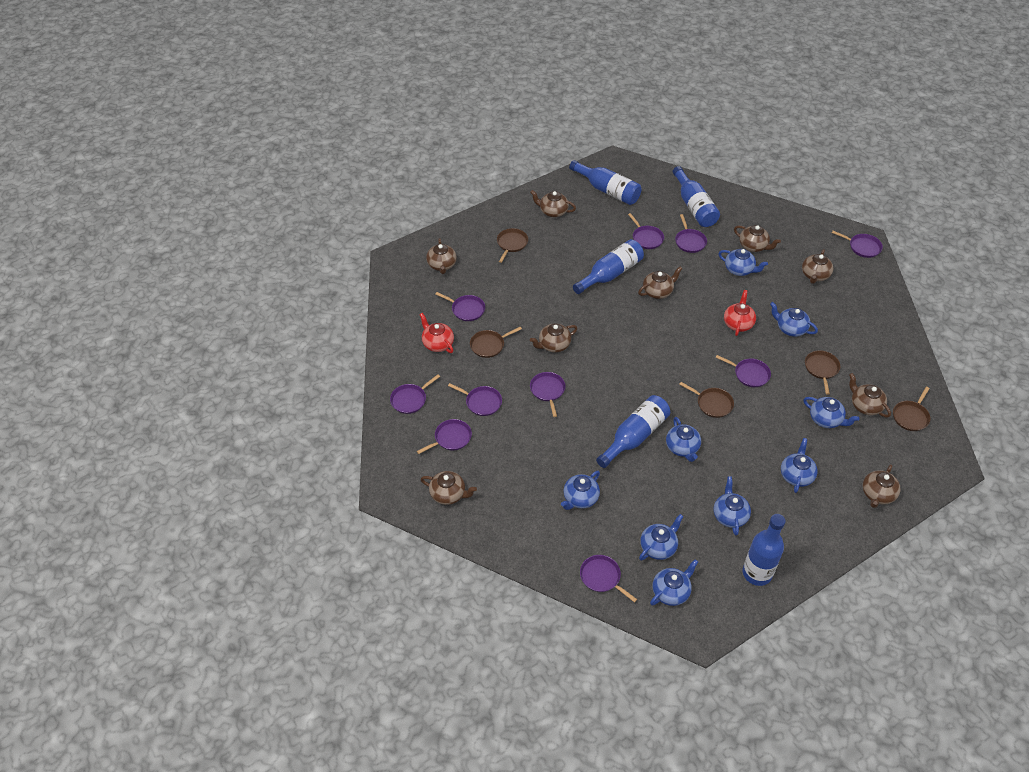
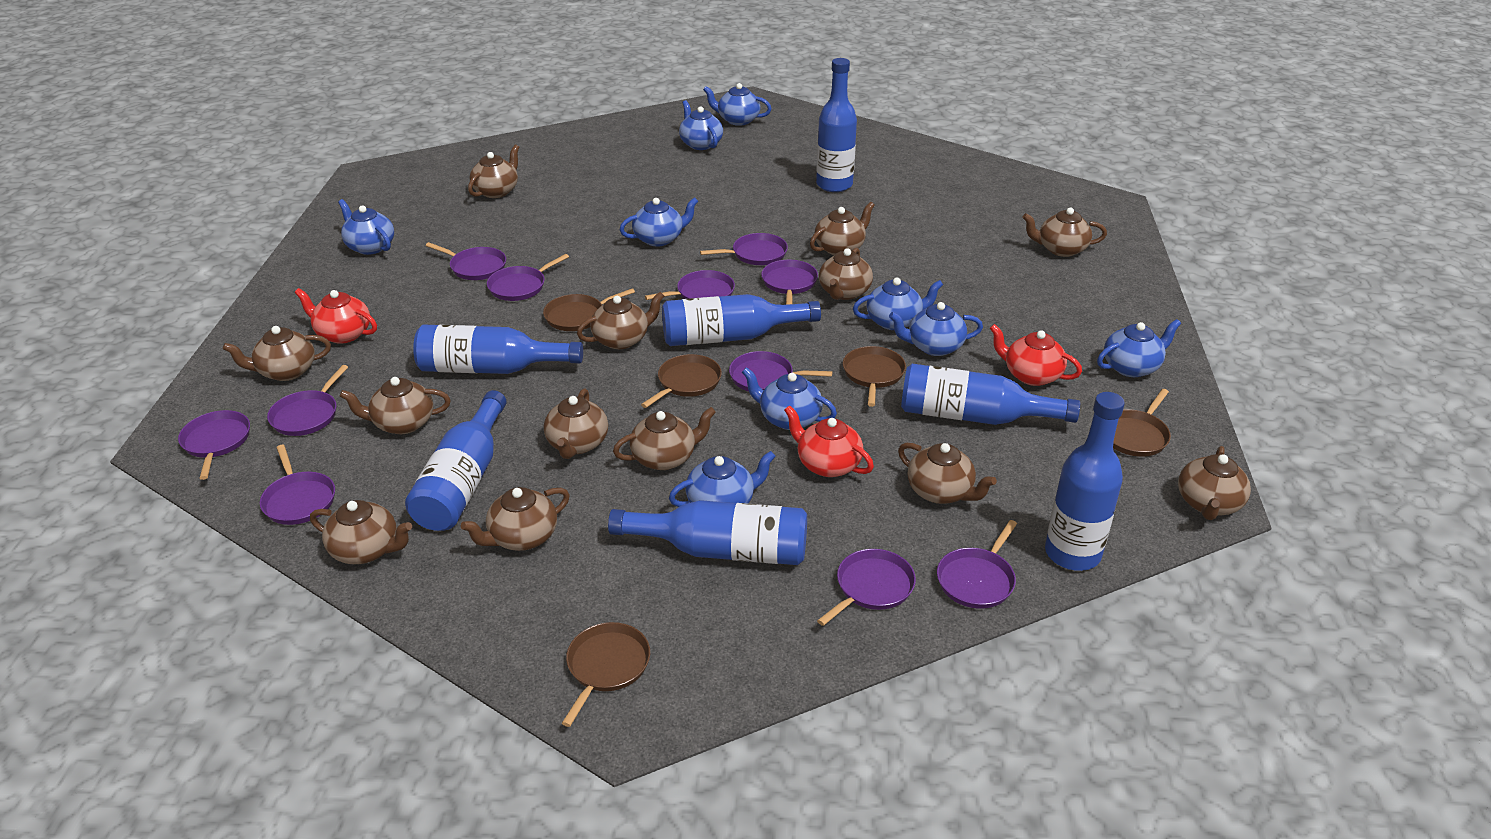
blue bottle: 5 -> 7
brown teapot: 9 -> 13
purple pan: 10 -> 11
red teapot: 2 -> 3

